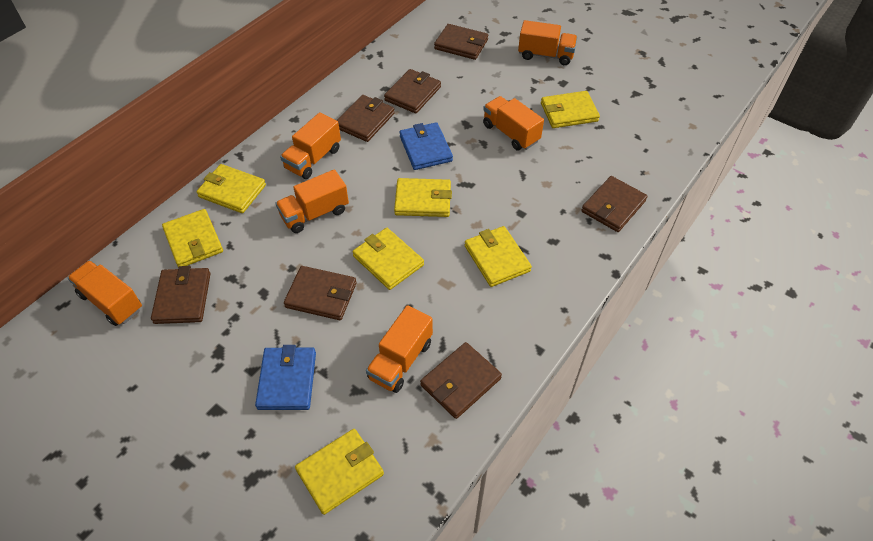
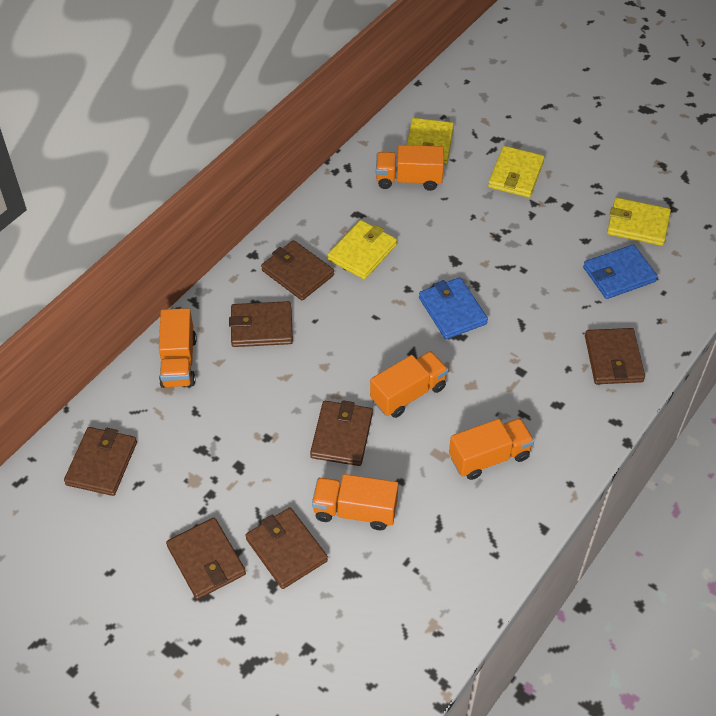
orange truck: 6 -> 5
yellow wallet: 7 -> 4

